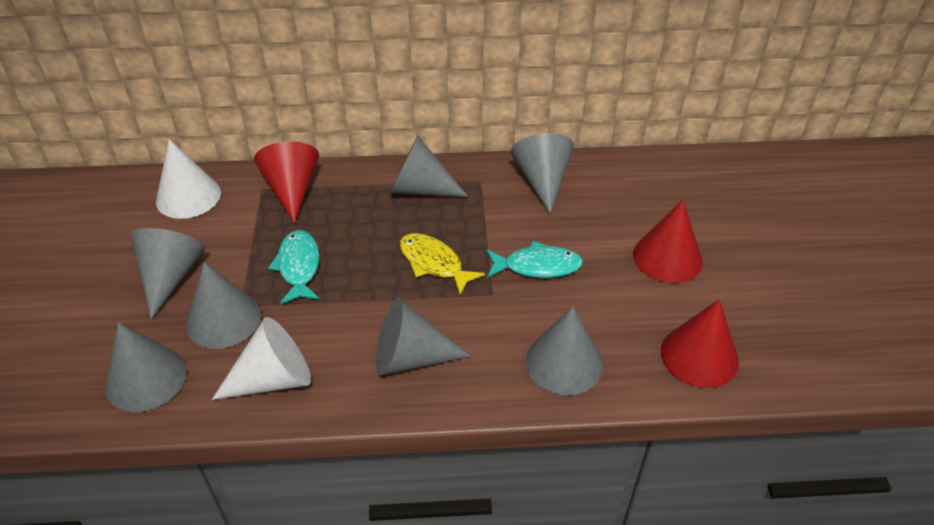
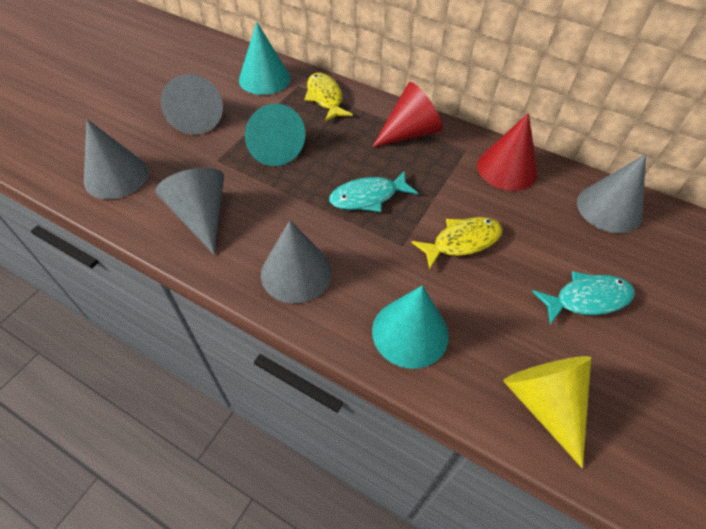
grey cone: 7 -> 5
red cone: 3 -> 2
turquoise cone: 0 -> 3
white cone: 2 -> 0
yellow cone: 0 -> 1
yellow fish: 1 -> 2

